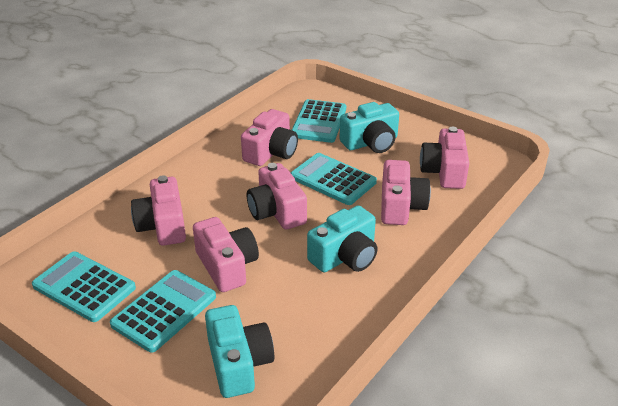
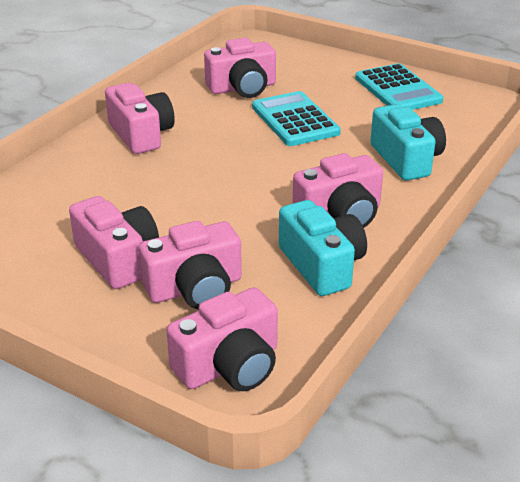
turquoise calculator: 4 -> 2
turquoise camera: 3 -> 2

